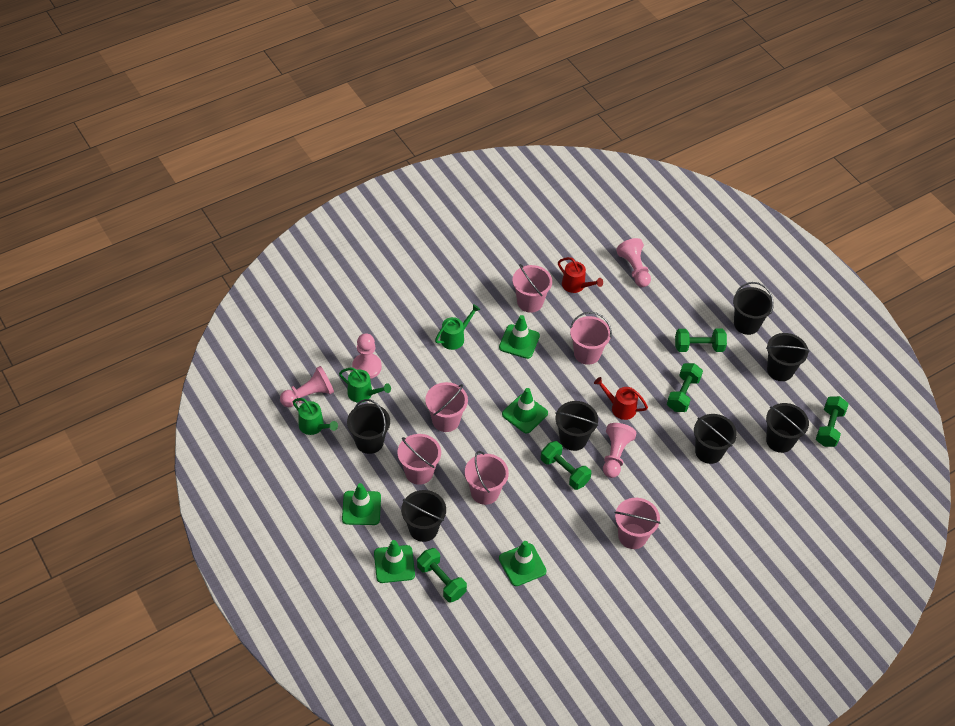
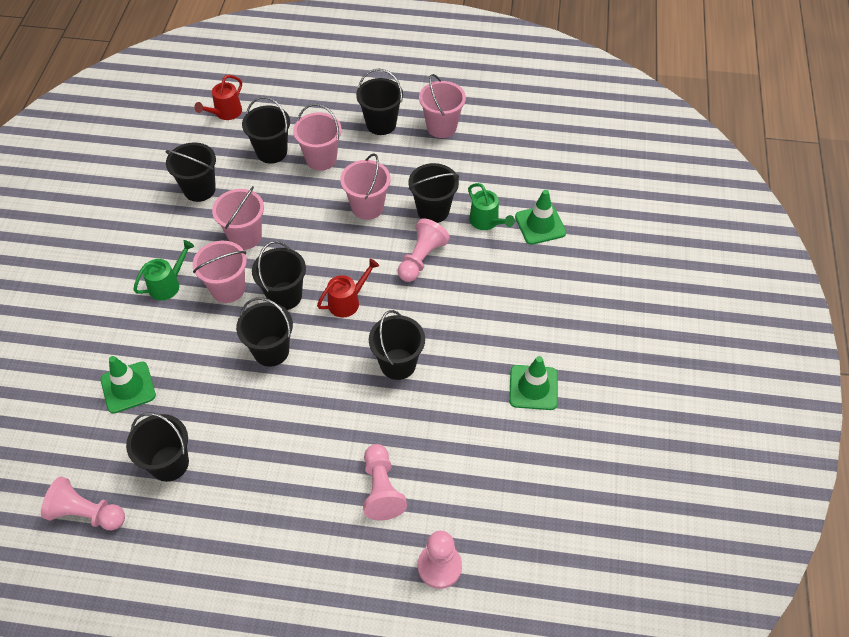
black bucket: 7 -> 8
green dumbbell: 5 -> 0
green traffic cone: 5 -> 3
green watering can: 3 -> 2
pink bucket: 6 -> 5

